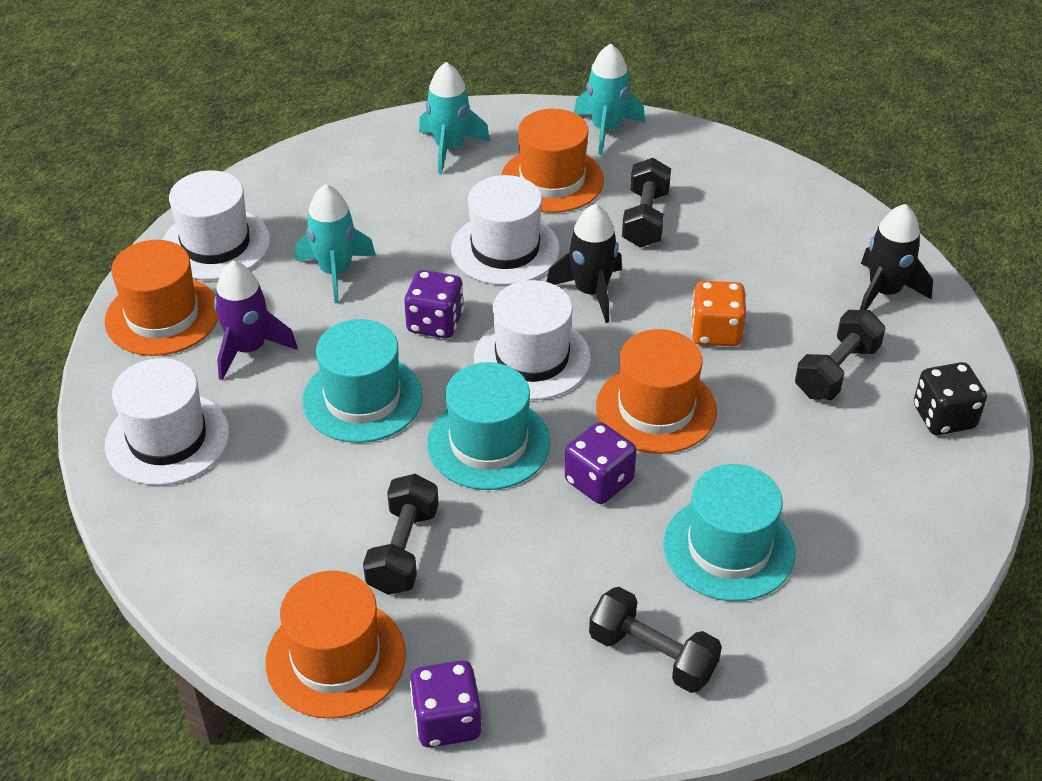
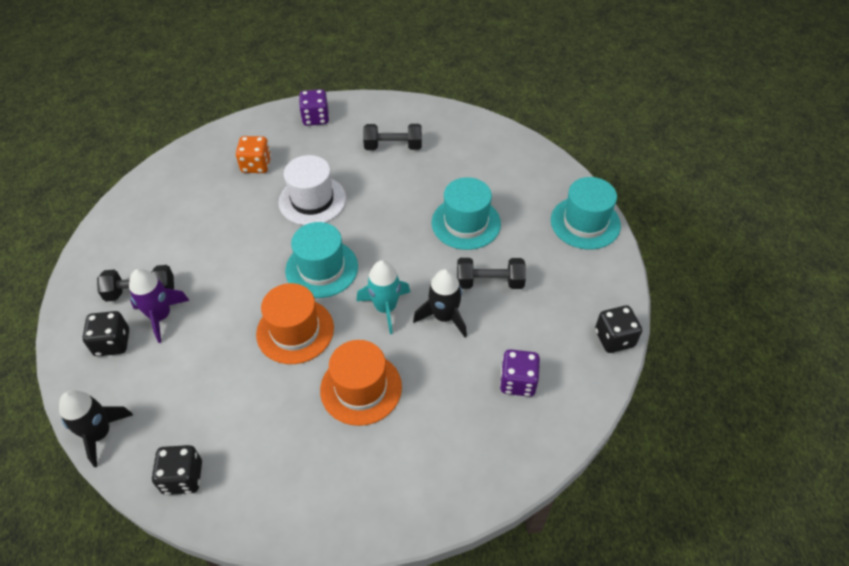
black dice: 1 -> 3
black dumbbell: 4 -> 3
orange hat: 4 -> 2
purple dice: 3 -> 2
turquoise rocket: 3 -> 1
white hat: 4 -> 1

